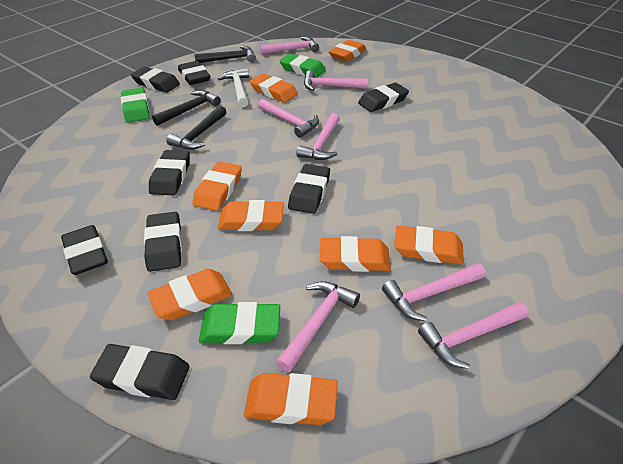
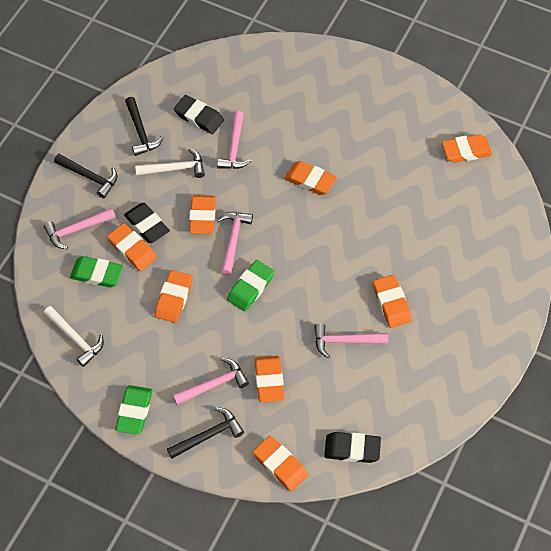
black eraser: 8 -> 3
pink hammer: 7 -> 5
white hammer: 1 -> 2

